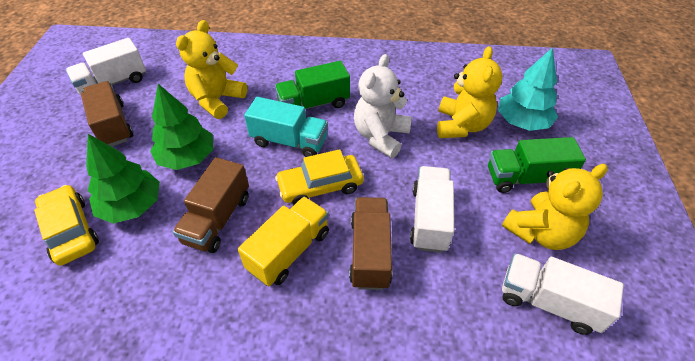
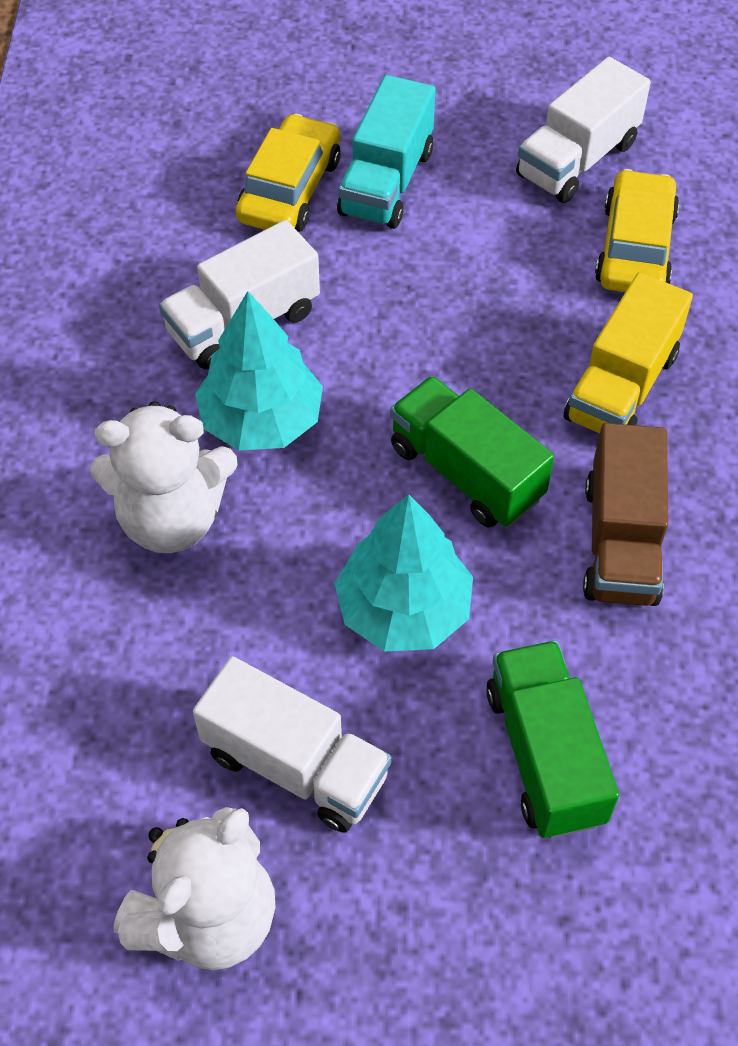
brown truck: 3 -> 1
green tree: 2 -> 0
turquoise tree: 1 -> 2
white teddy bear: 1 -> 2
yellow teddy bear: 3 -> 0

